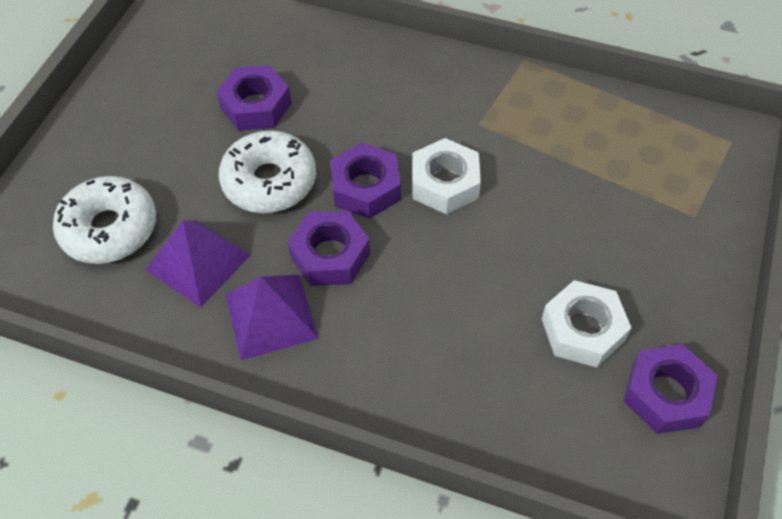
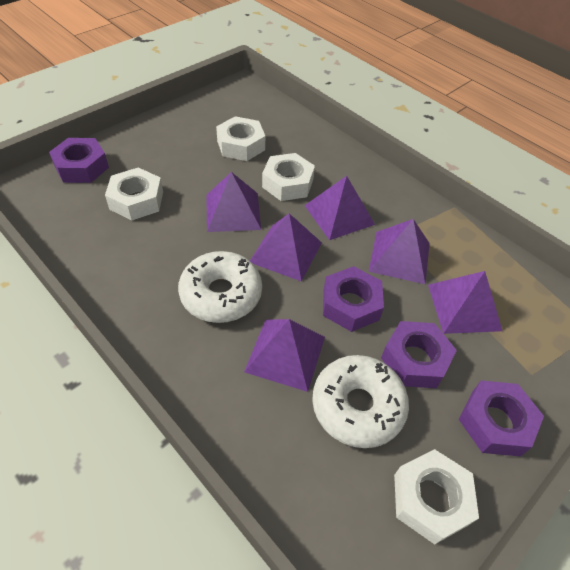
purple pyramid: 2 -> 6
white nut: 2 -> 4

